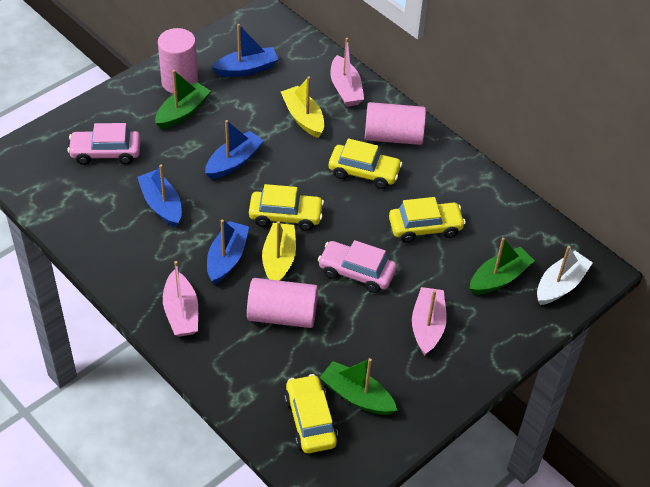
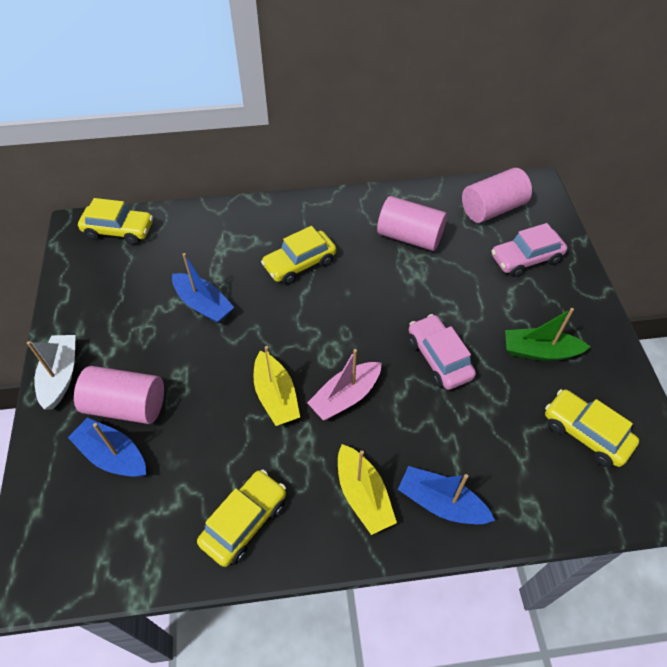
blue boat: 4 -> 3
green boat: 3 -> 1
pink boat: 3 -> 1

